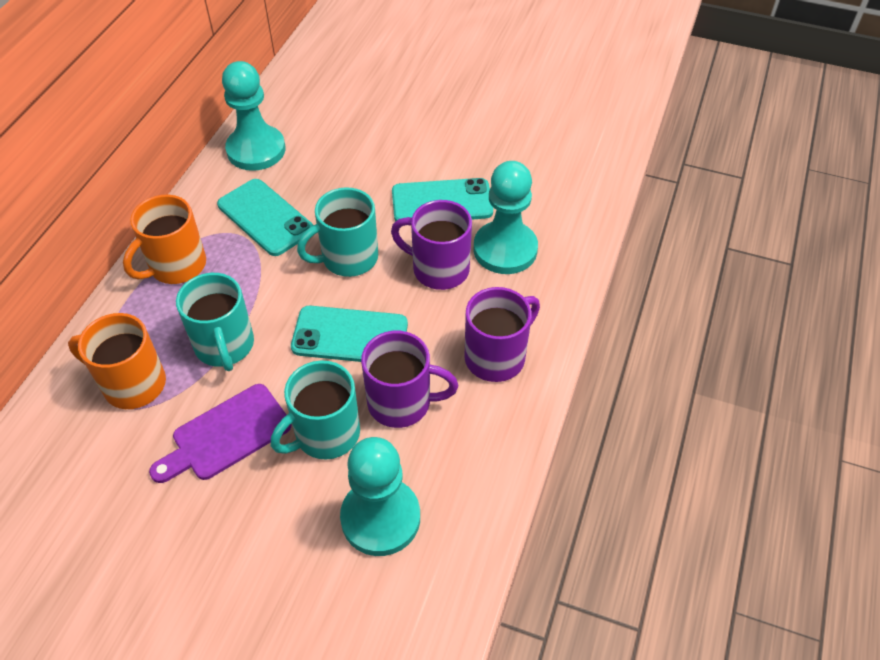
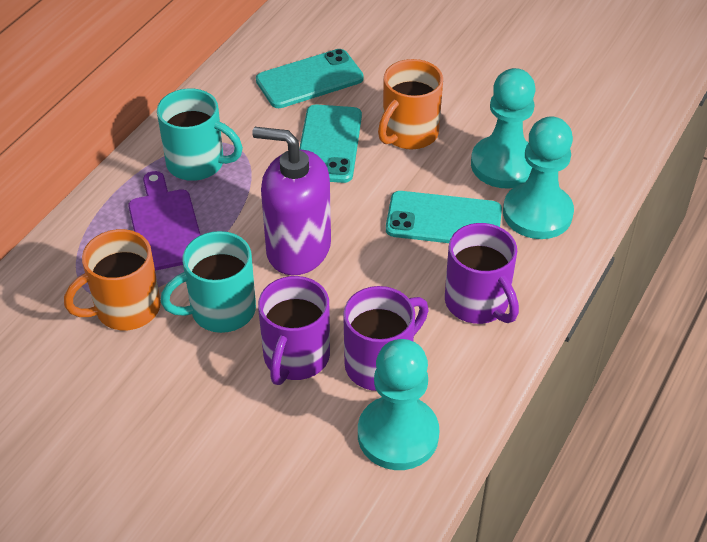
purple soap dispenser: 0 -> 1
turquoise mug: 3 -> 2

